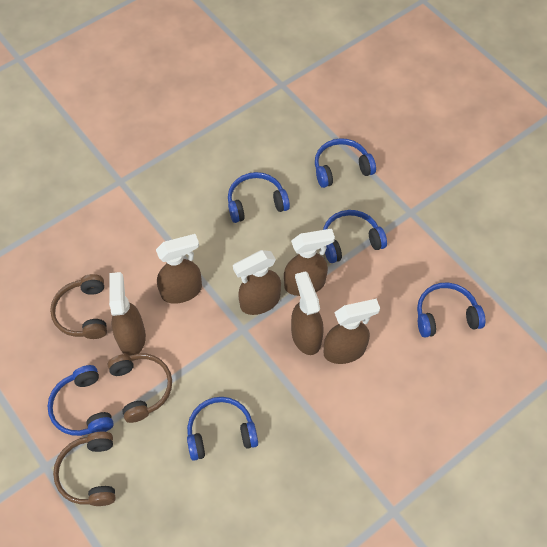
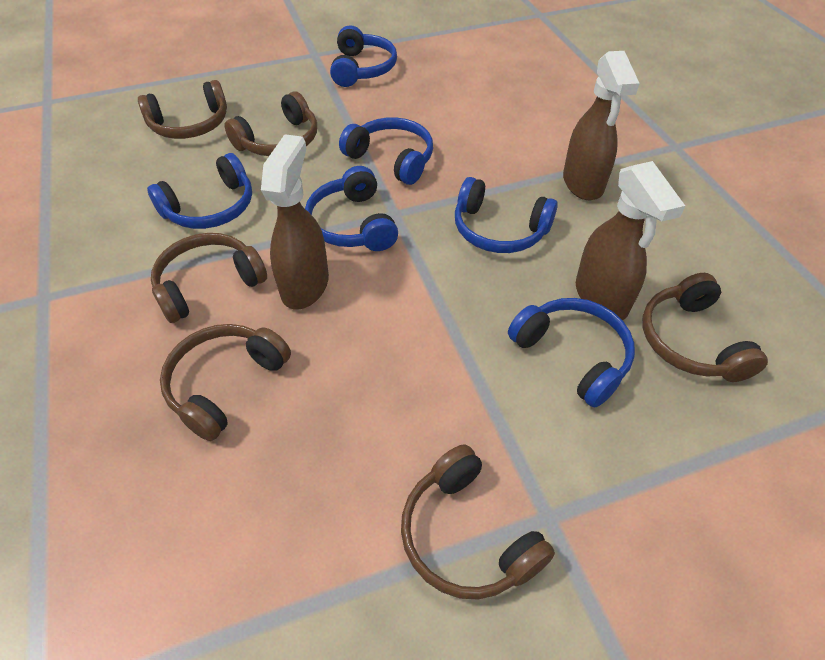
brown headphones: 3 -> 6
brown spray bottle: 6 -> 3

